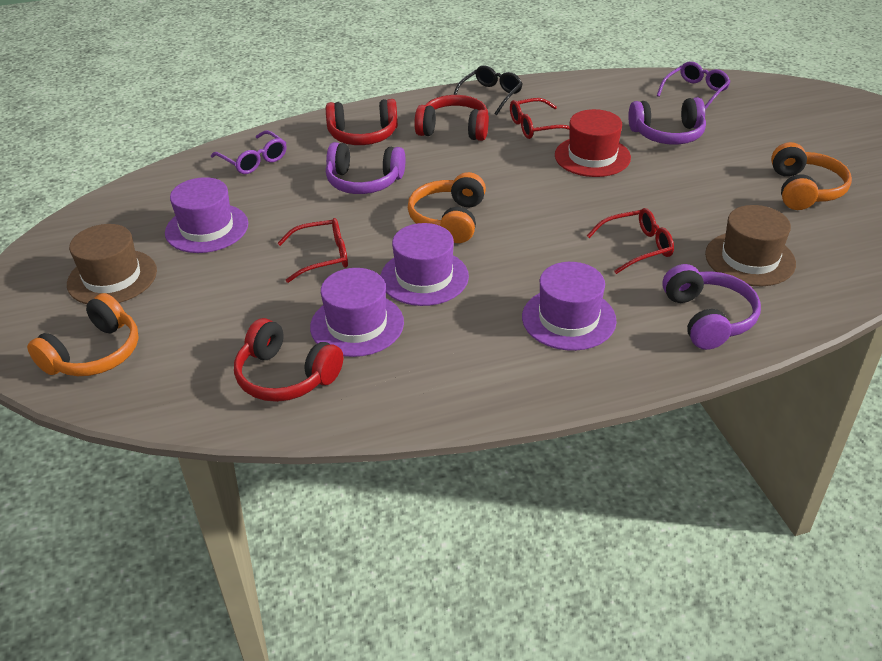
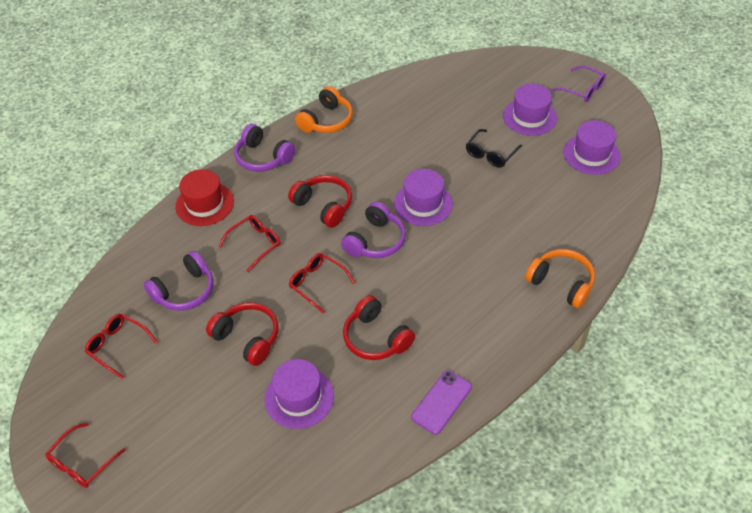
brown hat: 2 -> 0
orange headphones: 3 -> 2
purple glasses: 2 -> 1
purple phone: 0 -> 1
red glasses: 3 -> 4

